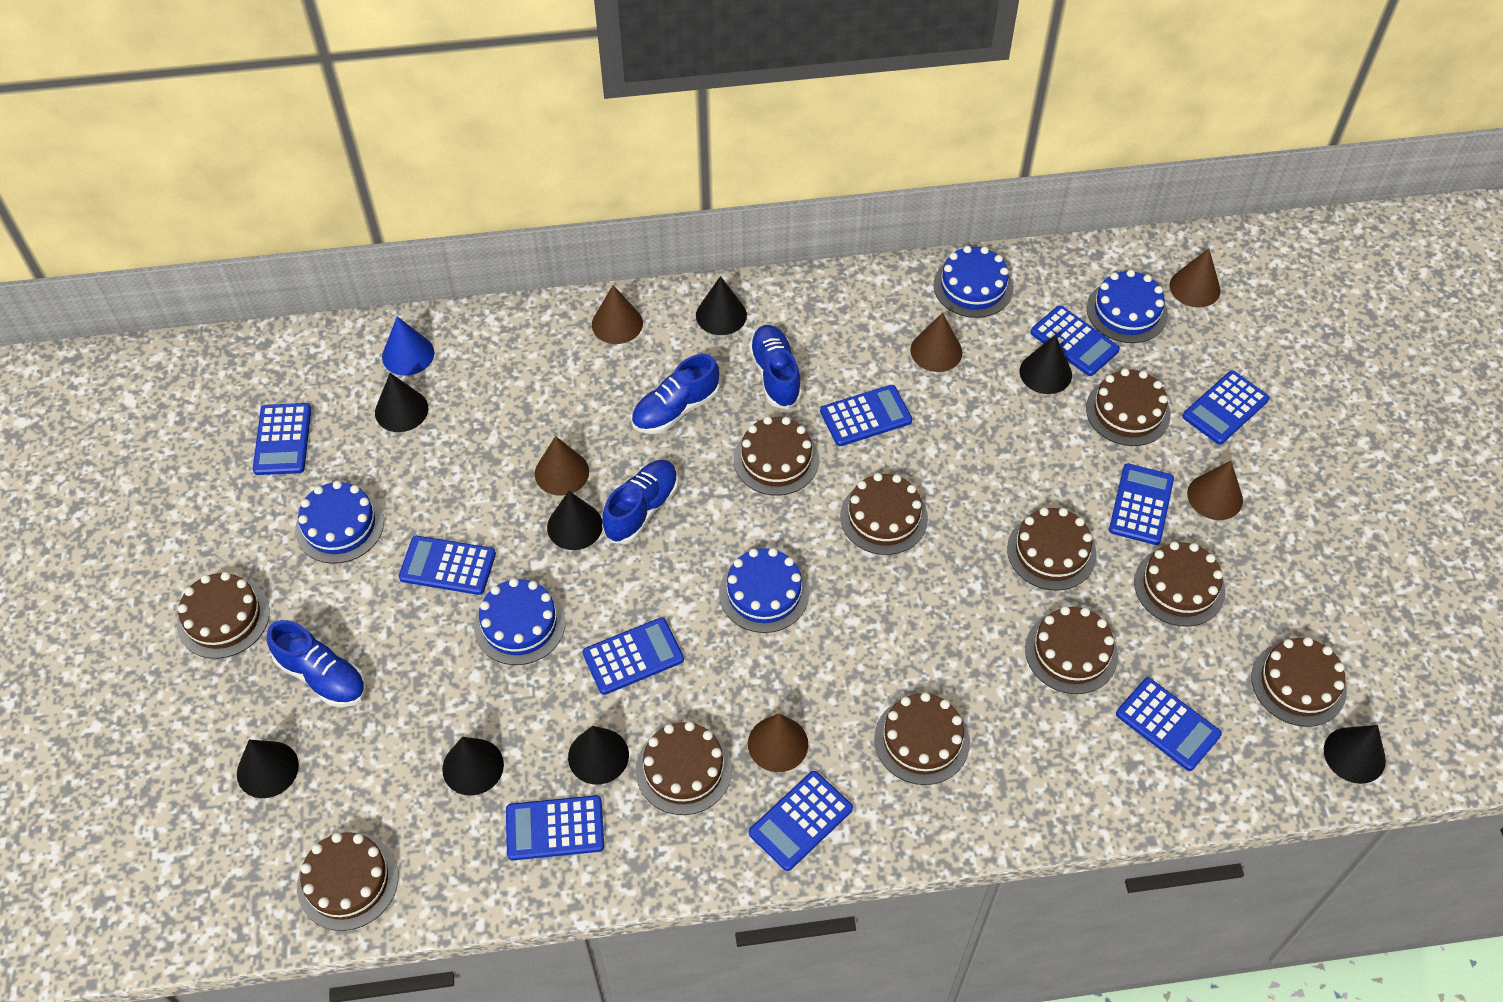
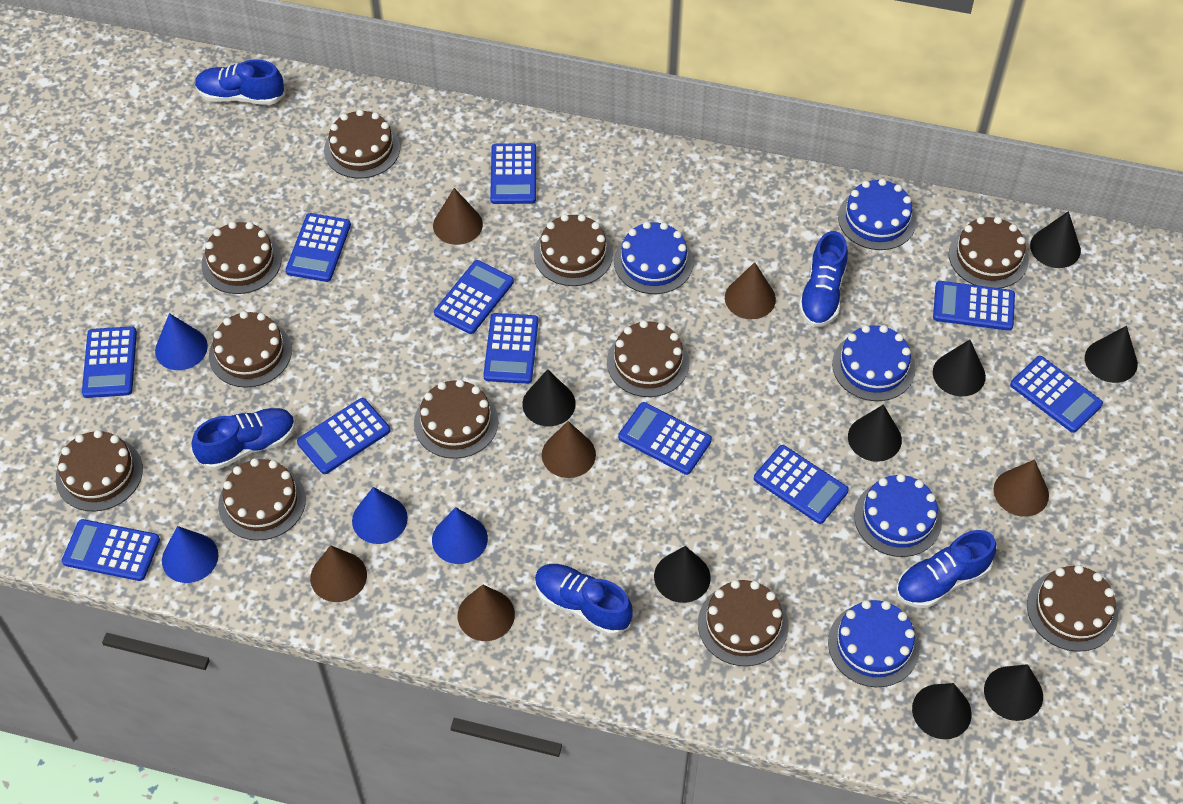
blue calculator: 10 -> 11
blue cone: 1 -> 4
blue shoe: 4 -> 5

